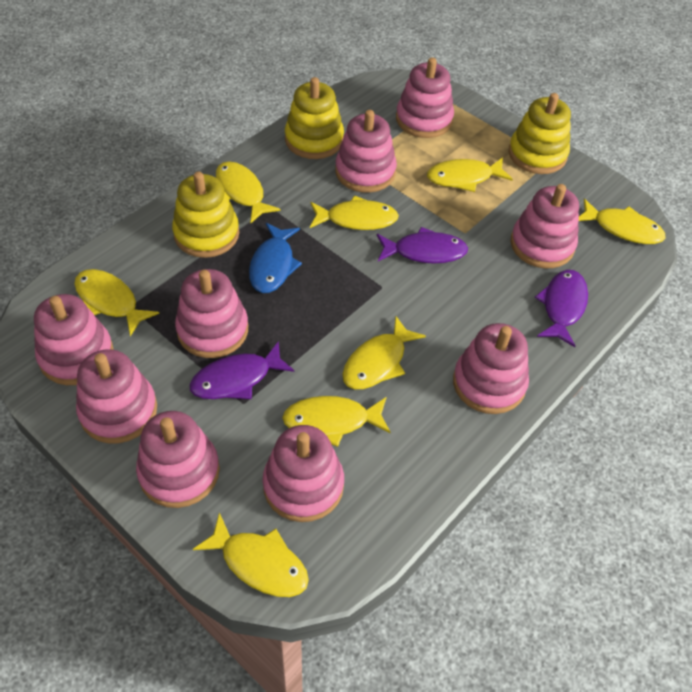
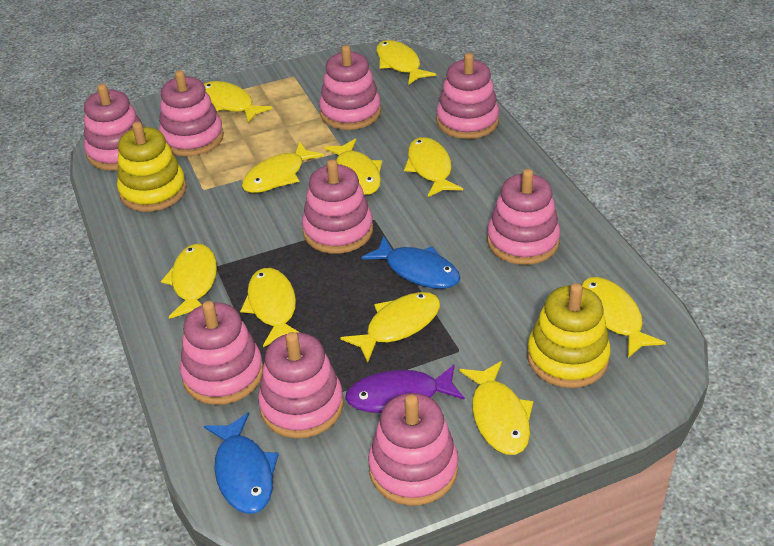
blue fish: 1 -> 2
purple fish: 3 -> 1
yellow fish: 8 -> 10
yellow stacking toy: 3 -> 2

